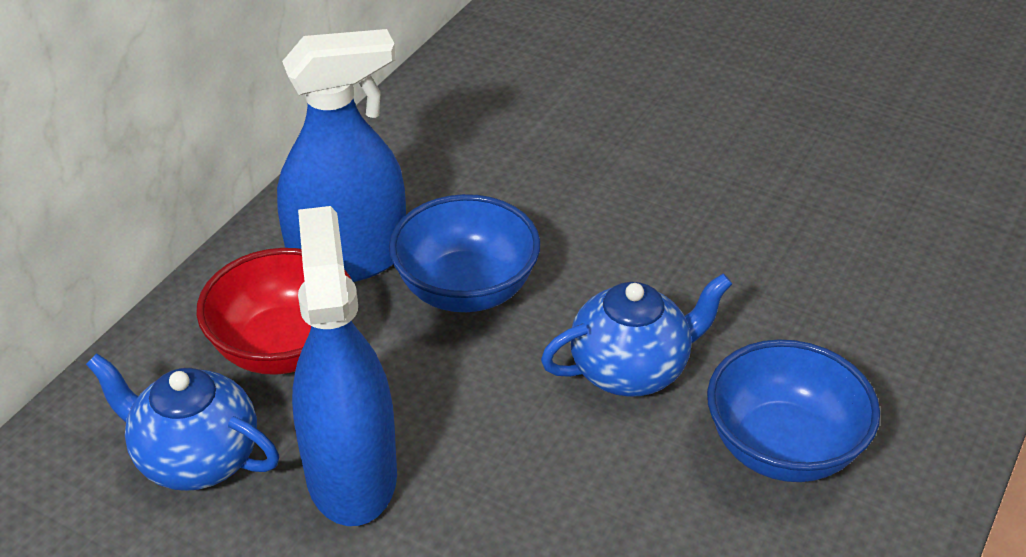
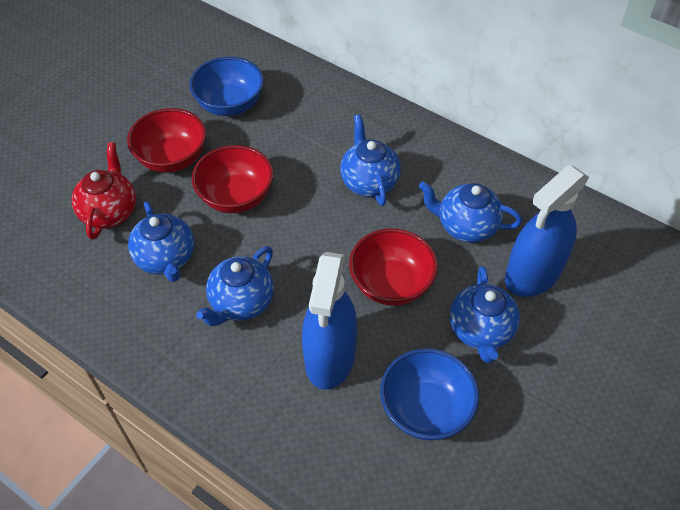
blue teapot: 2 -> 5
red bowl: 1 -> 3
red teapot: 0 -> 1

